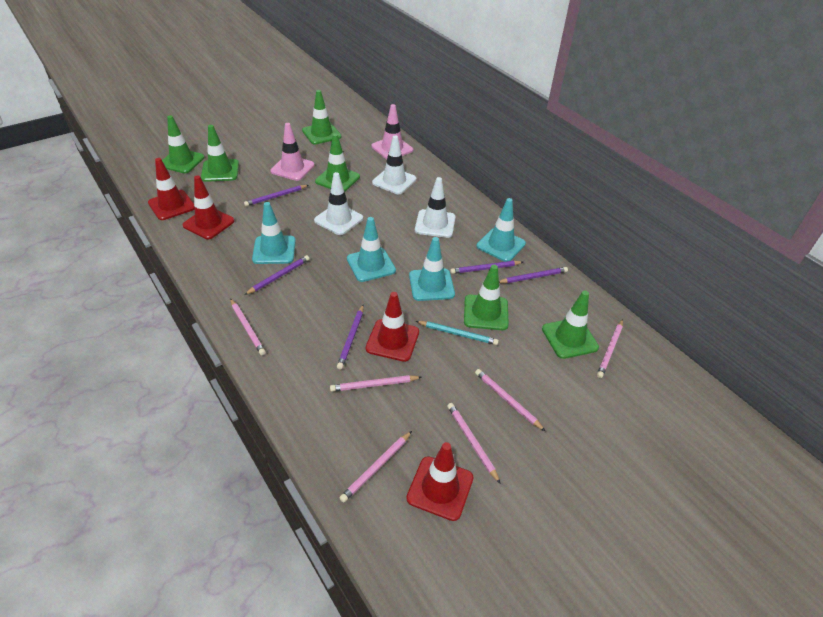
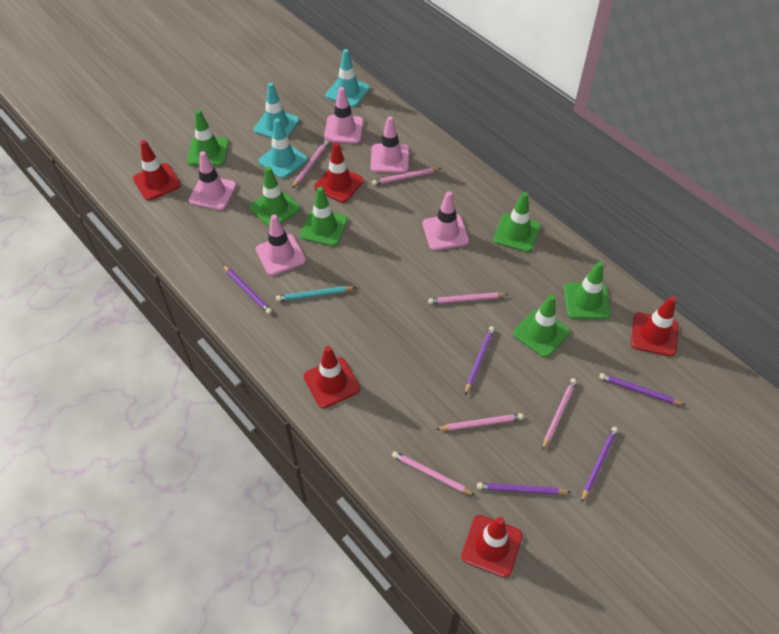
pink traffic cone: 2 -> 5
red traffic cone: 4 -> 5
turquoise traffic cone: 4 -> 3
white traffic cone: 3 -> 0

